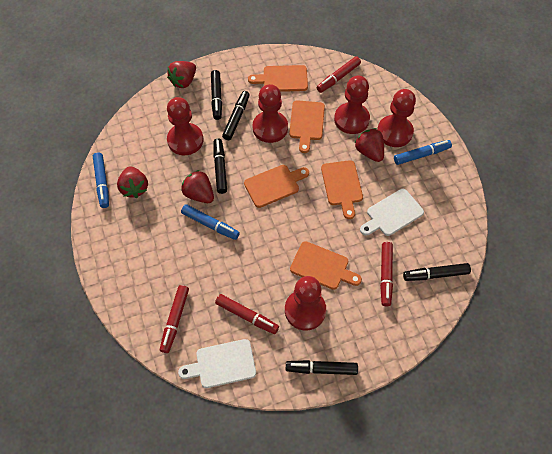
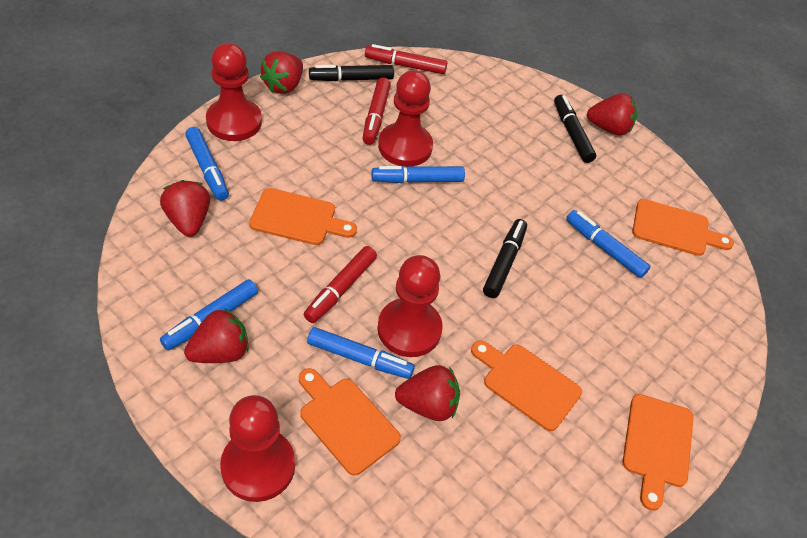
black marker: 5 -> 3
blue marker: 3 -> 5
red marker: 4 -> 3
red pawn: 5 -> 4
red strawberry: 4 -> 5
white cutting board: 2 -> 0

